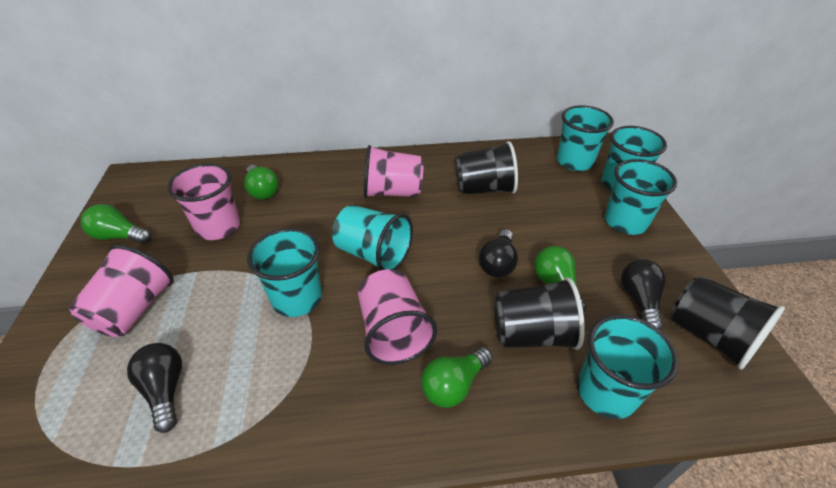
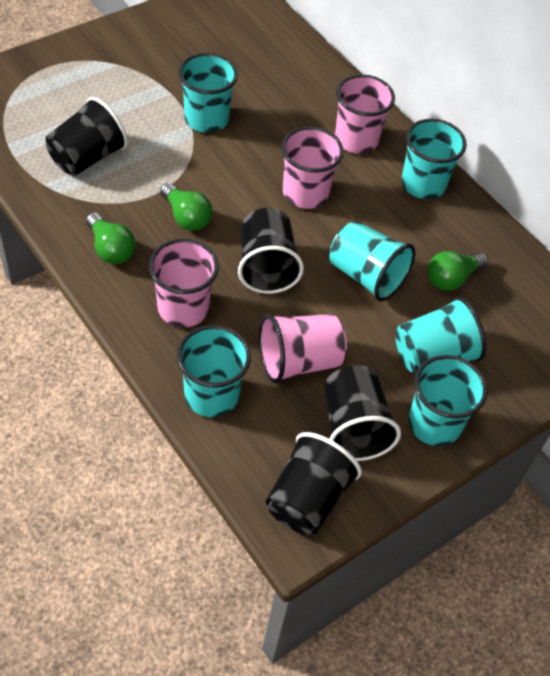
black cup: 3 -> 4
black light bulb: 3 -> 0
green light bulb: 4 -> 3

